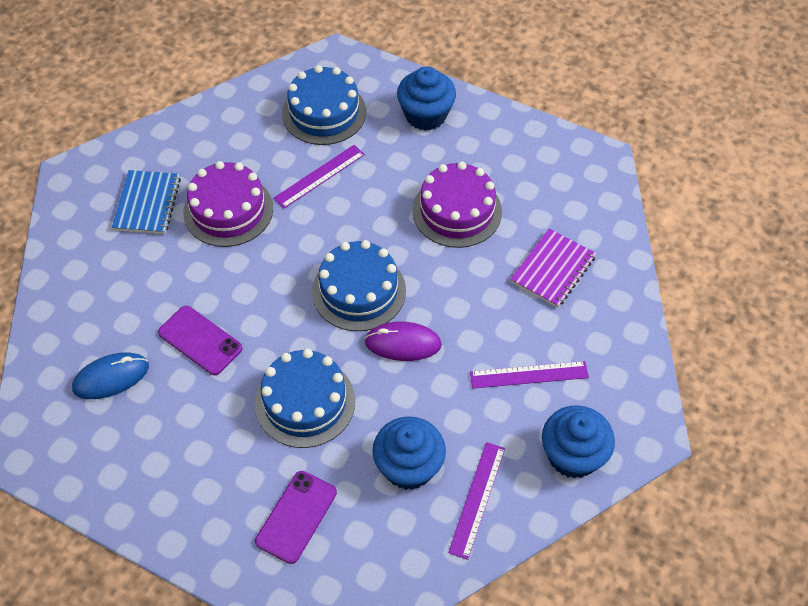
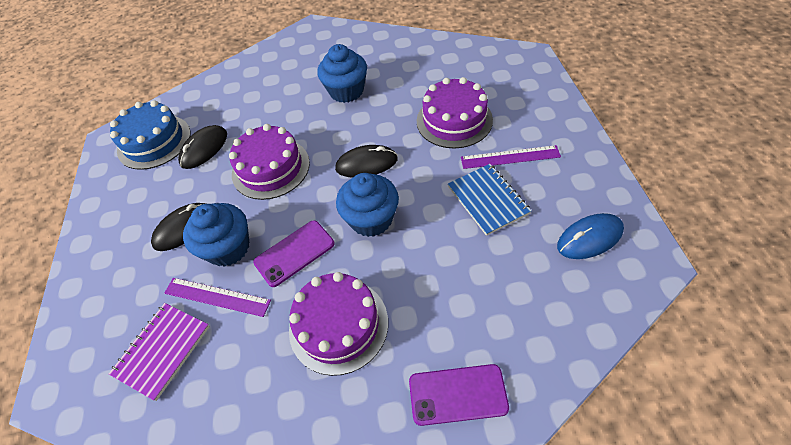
black mouse: 0 -> 3
blue cake: 3 -> 1
purple cake: 2 -> 3
purple mouse: 1 -> 0
purple ruler: 3 -> 2

